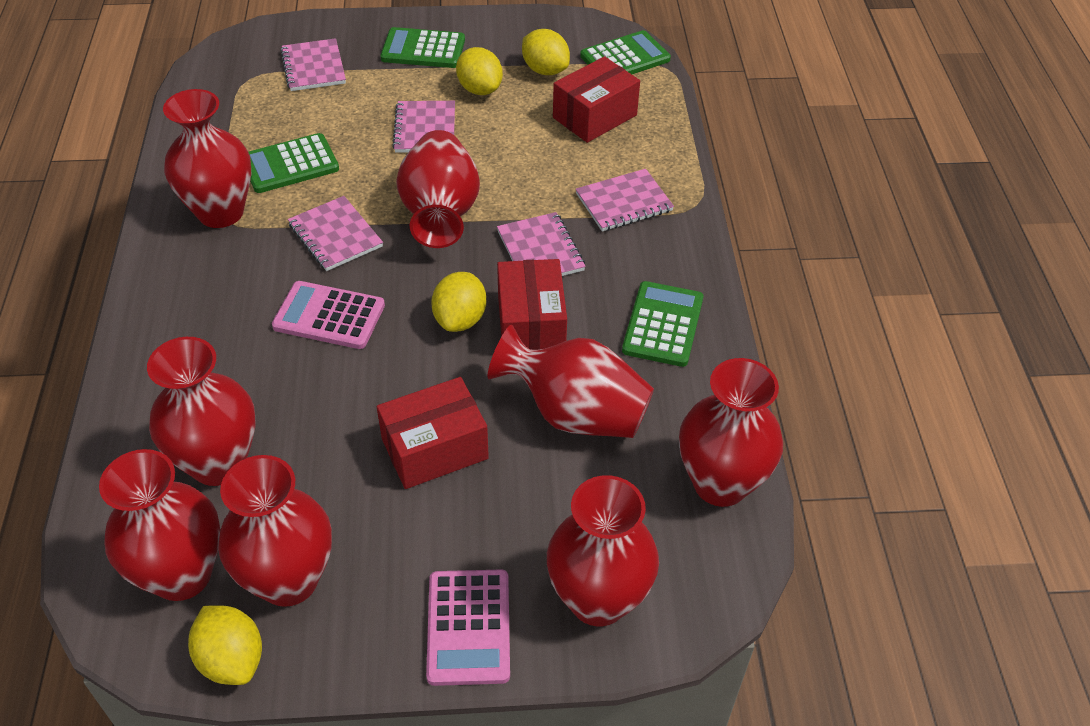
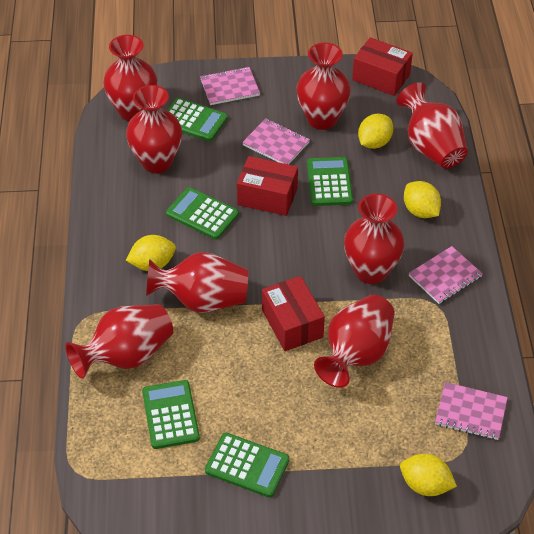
green calculator: 4 -> 5
pink calculator: 2 -> 0
pink notebook: 5 -> 4

